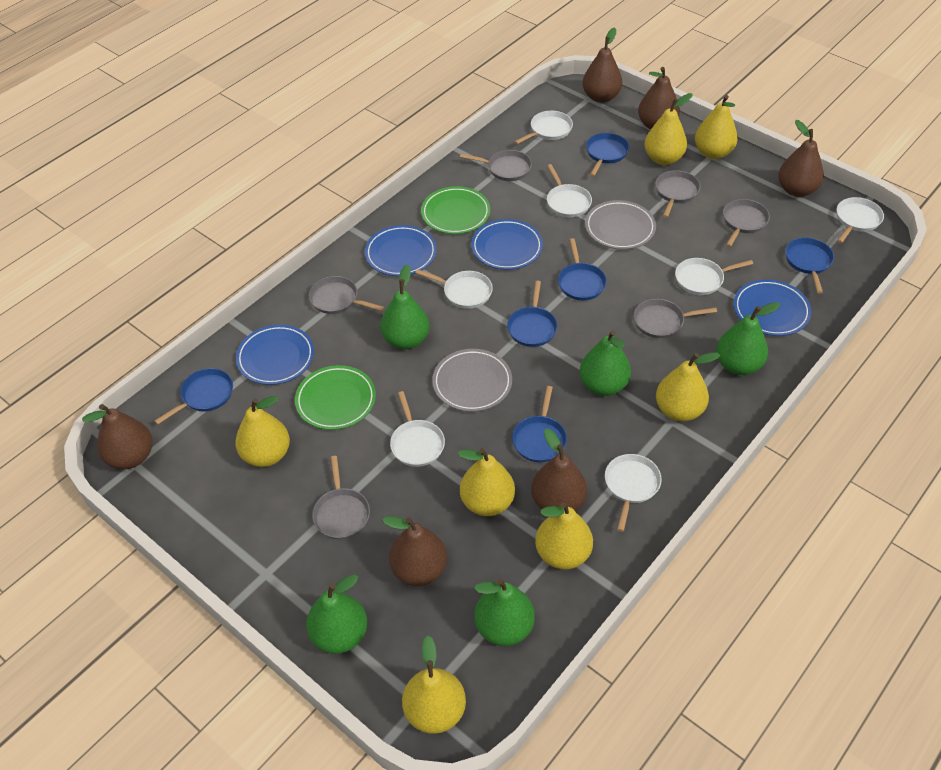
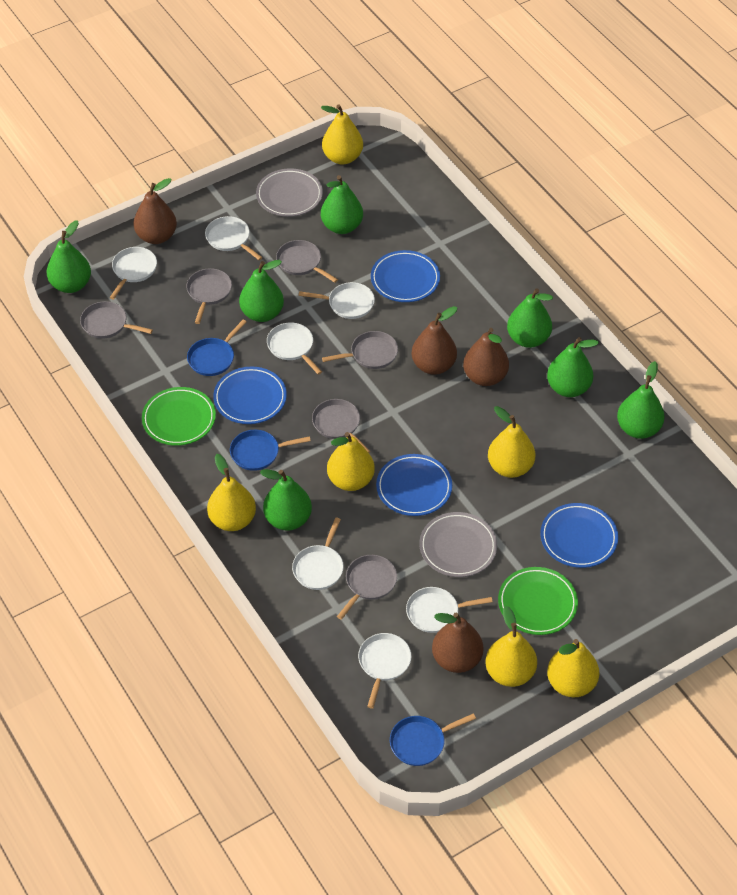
blue pan: 6 -> 3
brown pear: 6 -> 4
green pear: 5 -> 7
yellow pear: 7 -> 6

